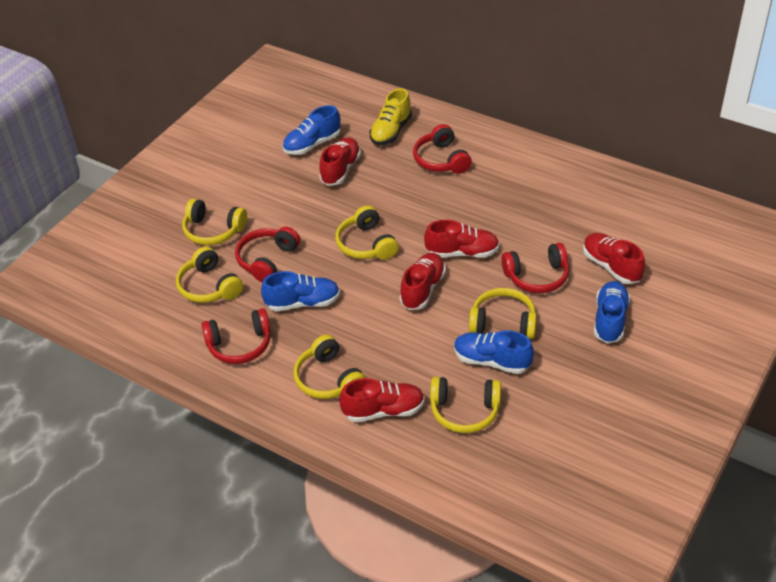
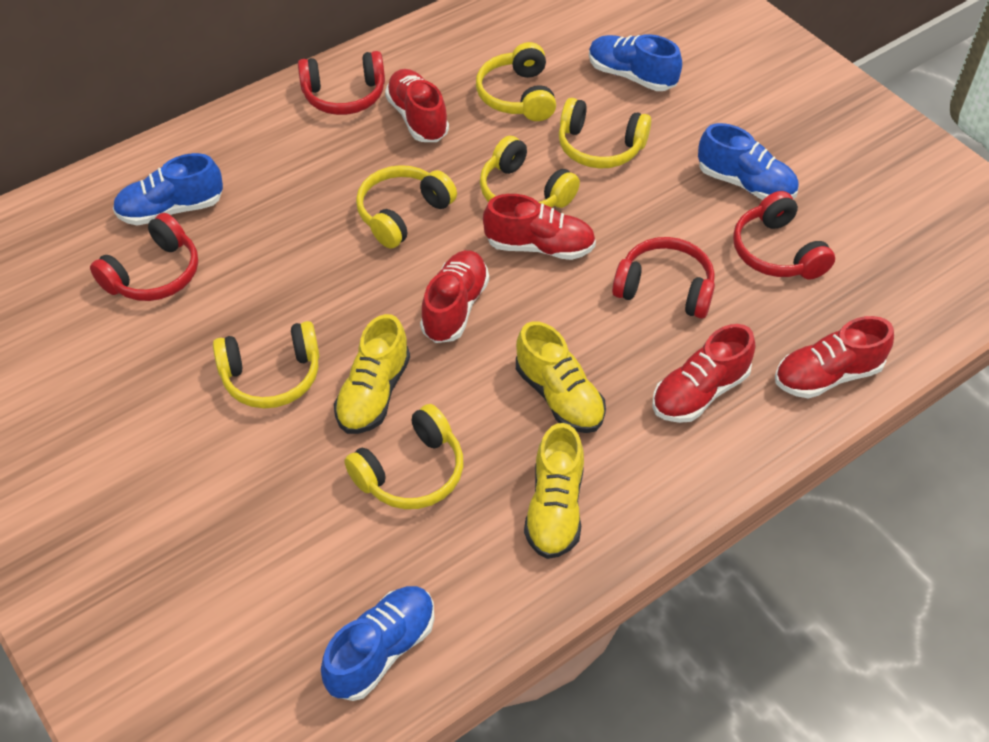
yellow shoe: 1 -> 3

